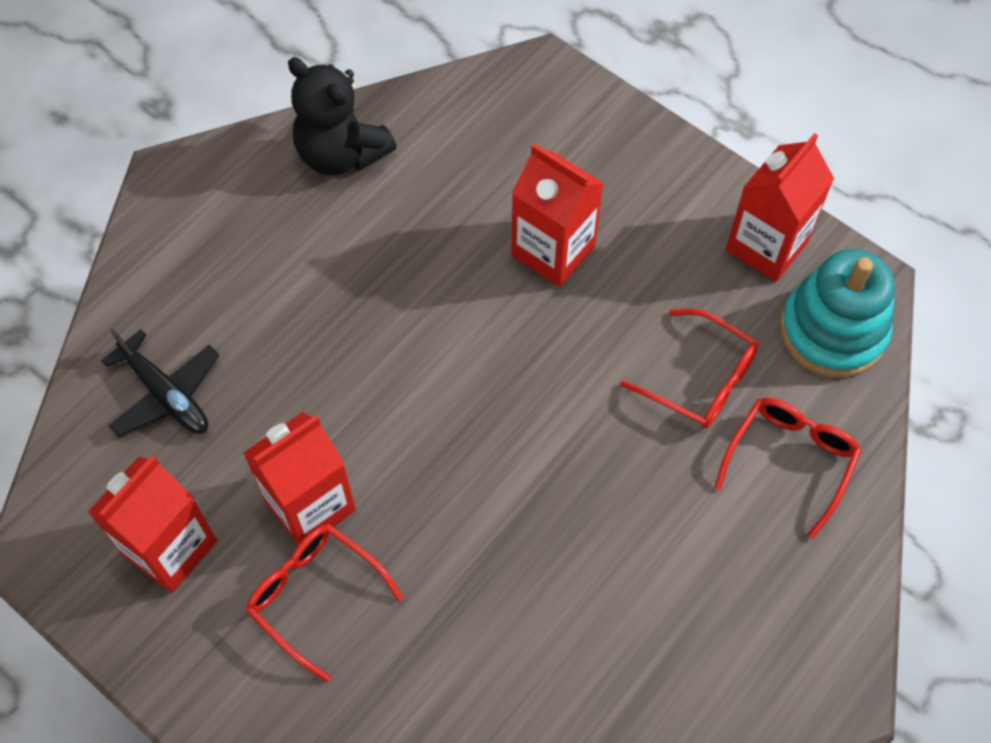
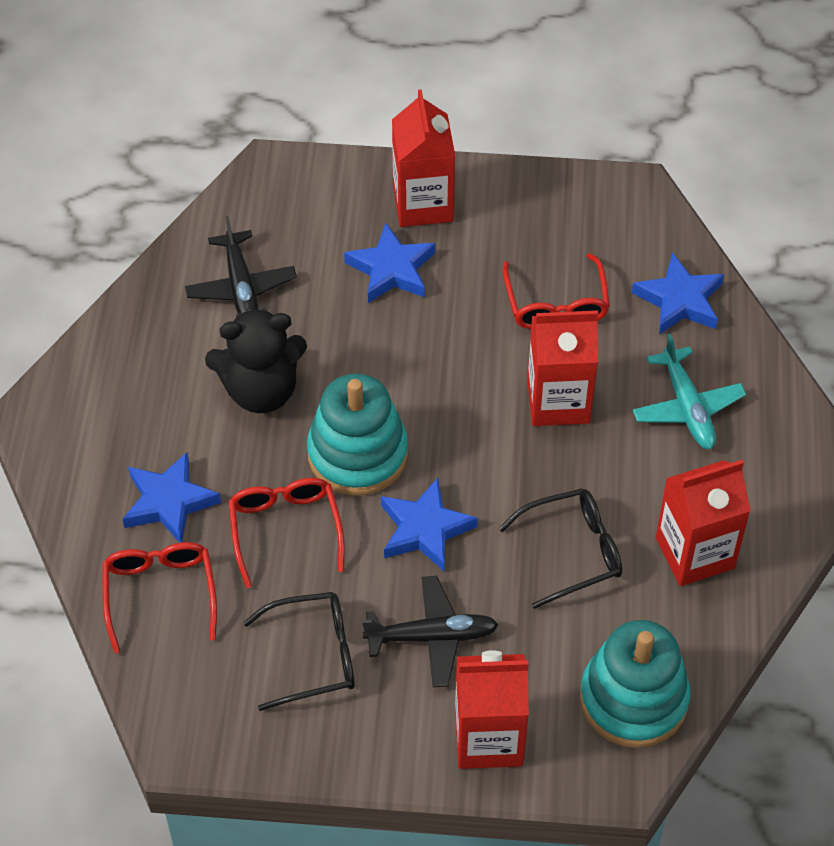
black glasses: 0 -> 2
black plane: 1 -> 2
blue star: 0 -> 4
turquoise plane: 0 -> 1
turquoise stacking toy: 1 -> 2

